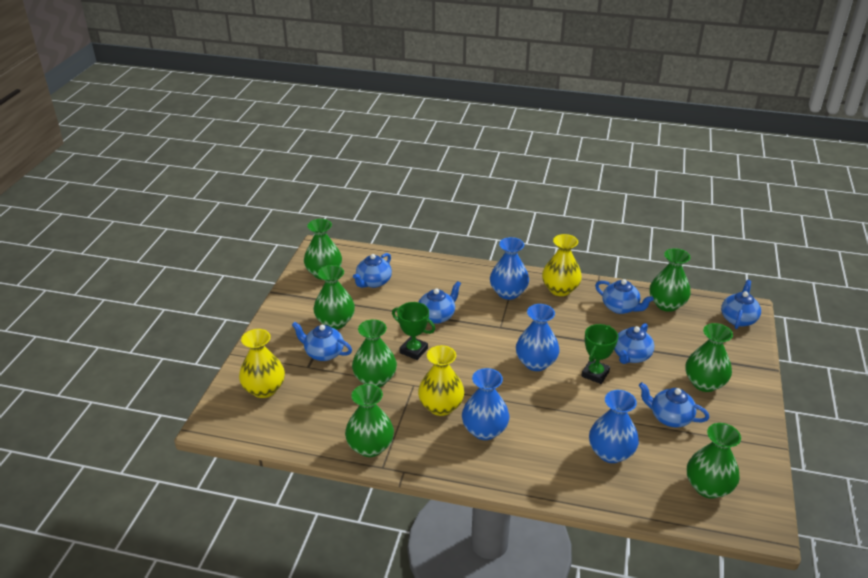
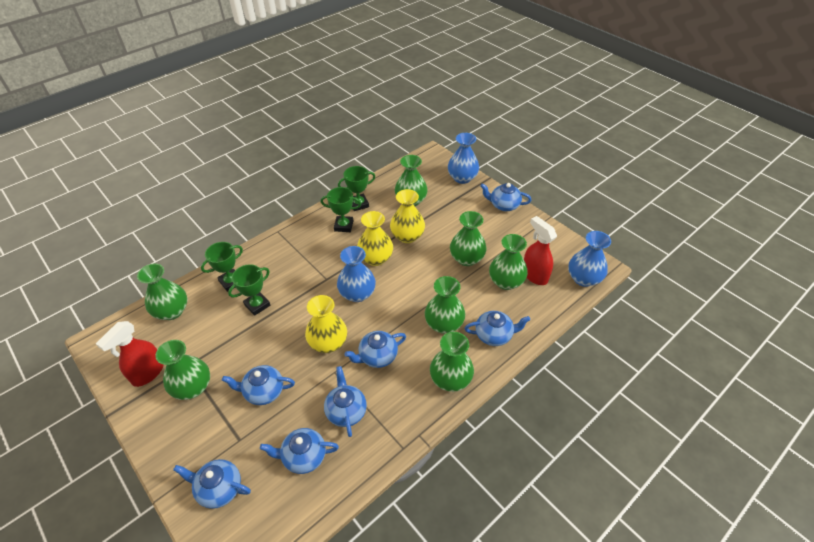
blue vase: 4 -> 3
green trophy: 2 -> 4
red spray bottle: 0 -> 2

